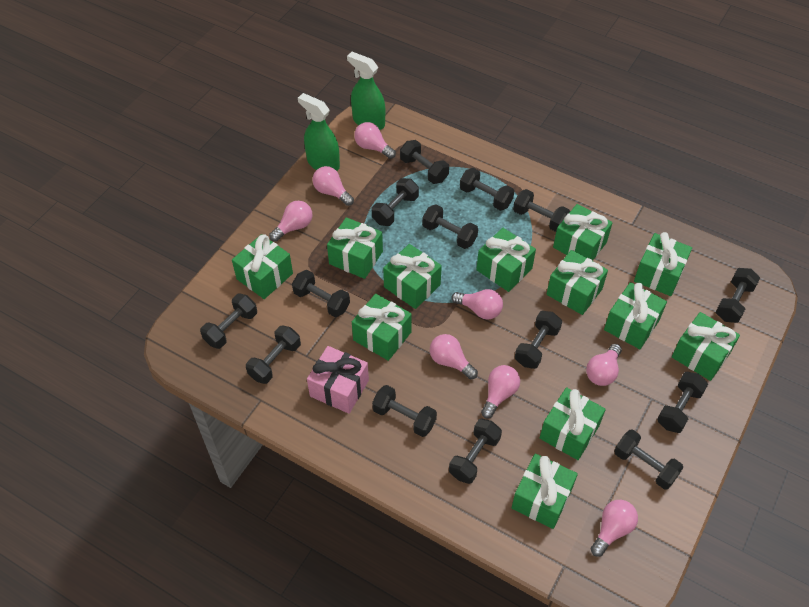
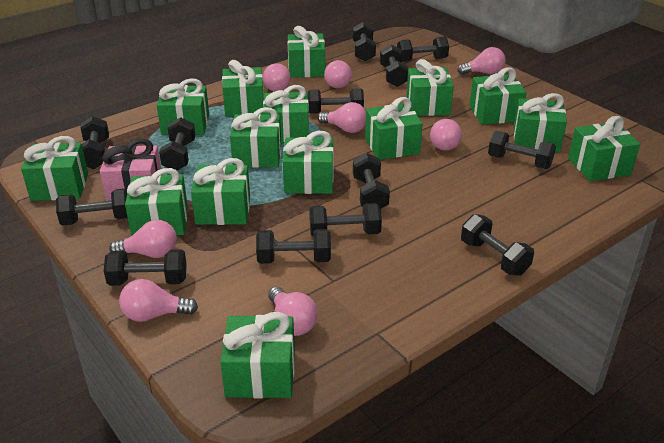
black dumbbell: 14 -> 13
green gift: 12 -> 15
green spray bottle: 2 -> 0

